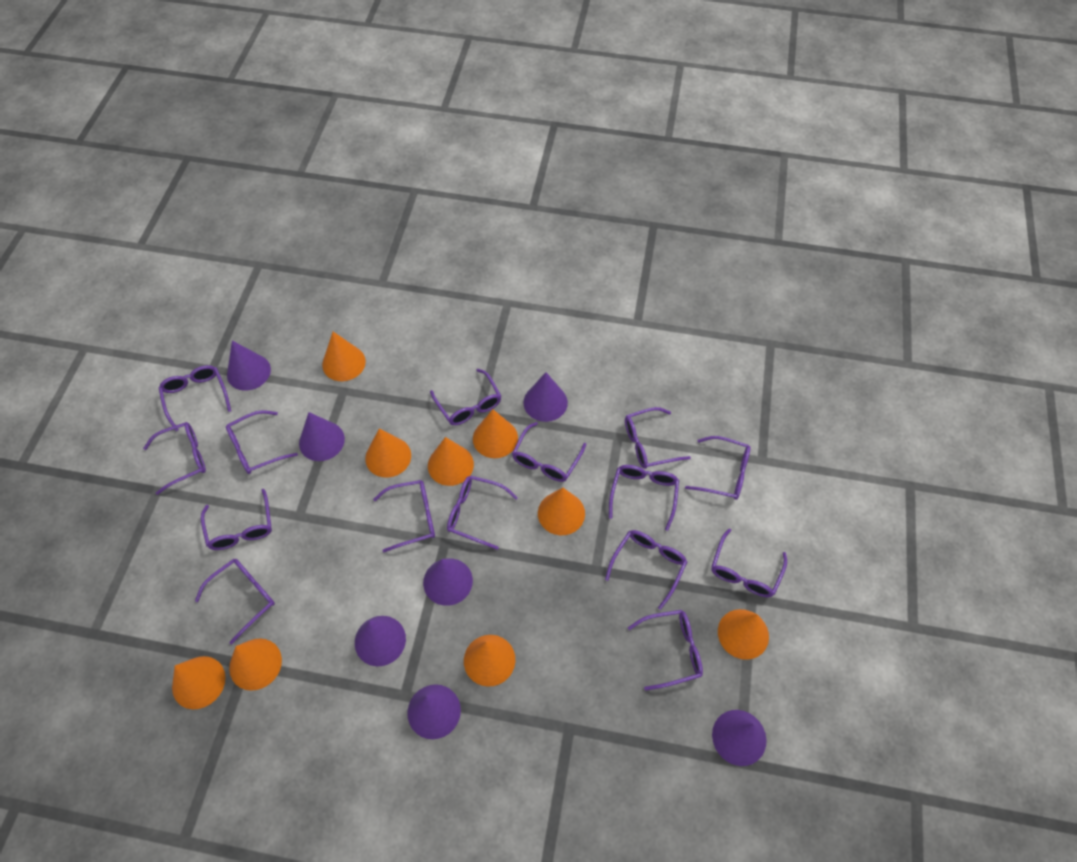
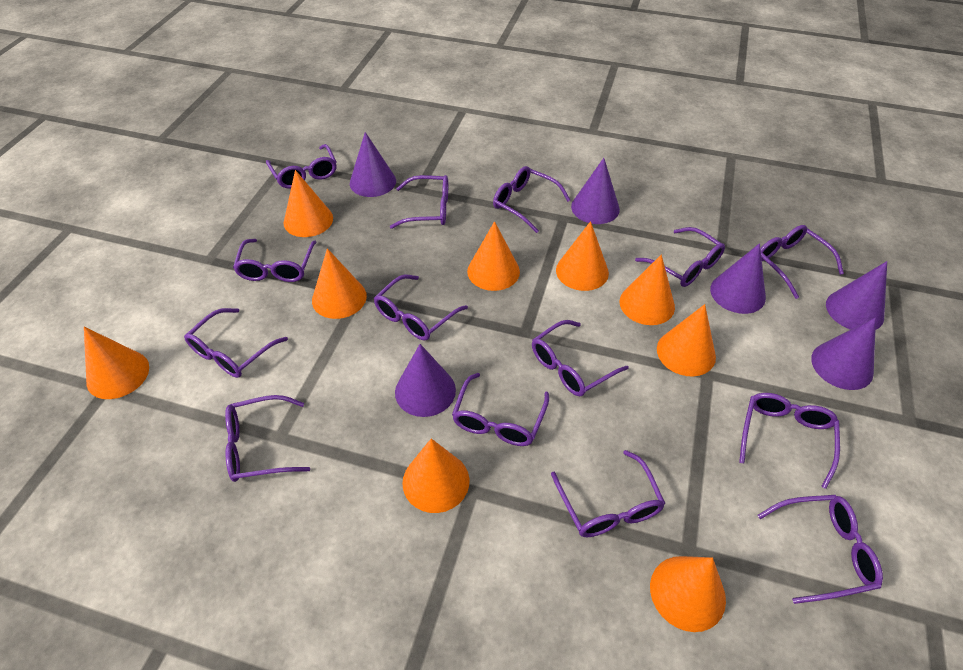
purple cone: 7 -> 6
purple glasses: 15 -> 14

